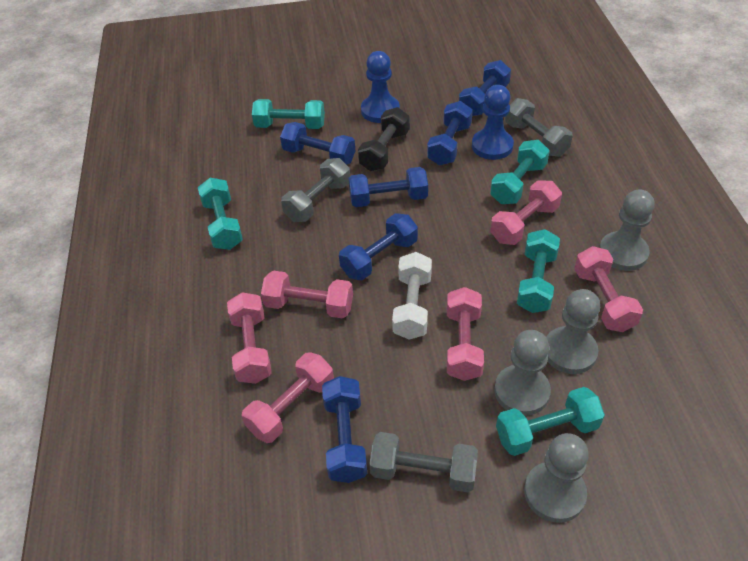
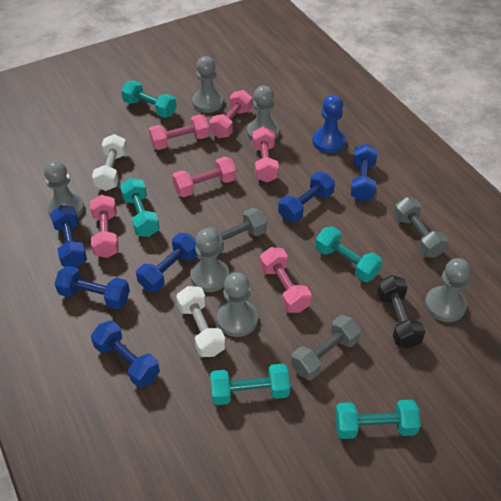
blue pawn: 2 -> 1
grey pawn: 4 -> 6
white dumbbell: 1 -> 2

